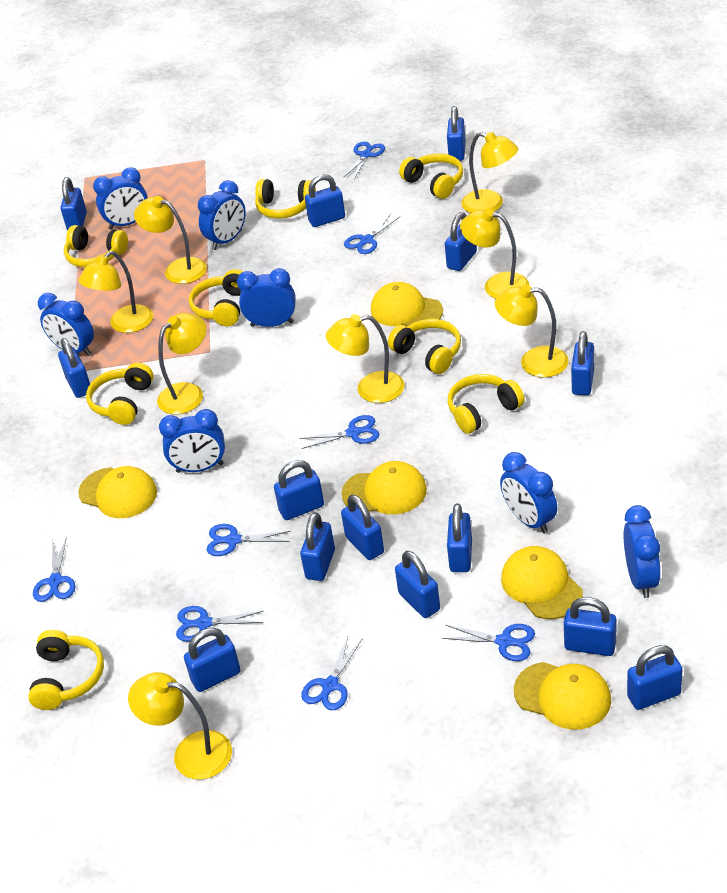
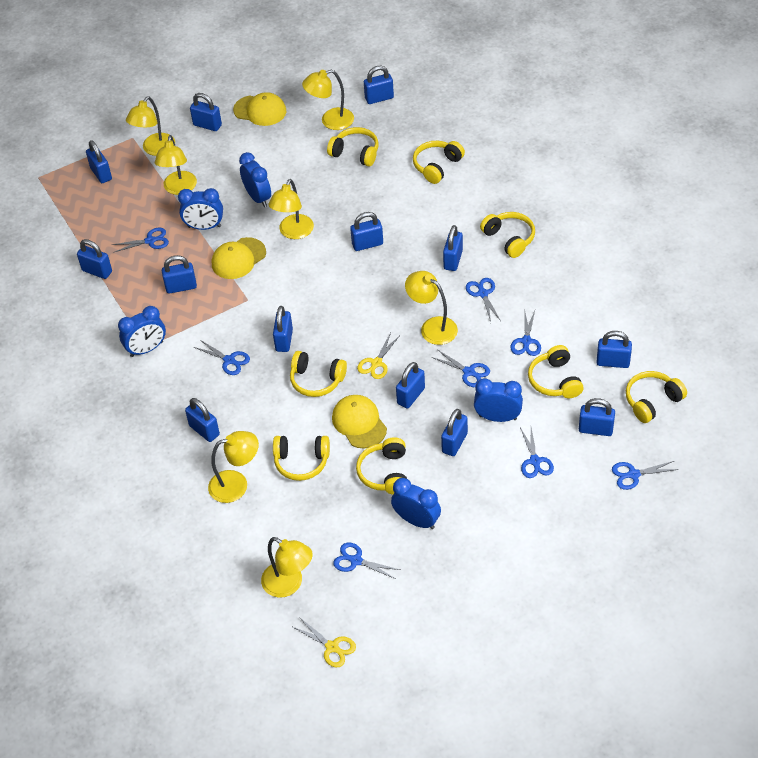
blue clock: 7 -> 5
blue padlock: 14 -> 13
yellow cap: 5 -> 3
yellow lamp: 8 -> 7
yellow scissors: 0 -> 2

